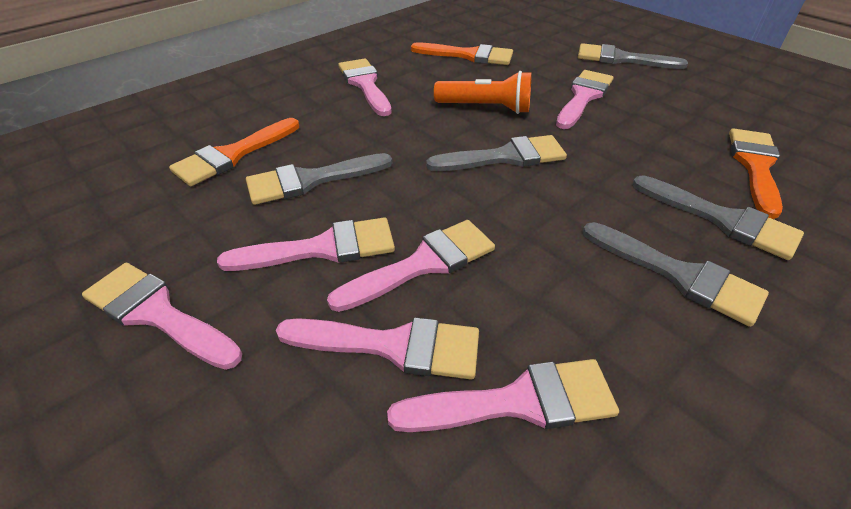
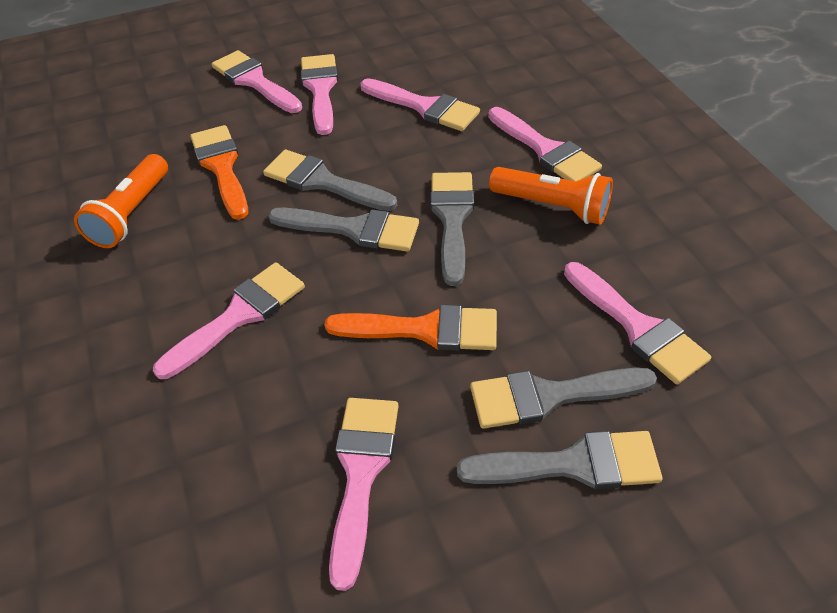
orange brush: 3 -> 2
orange flashlight: 1 -> 2

